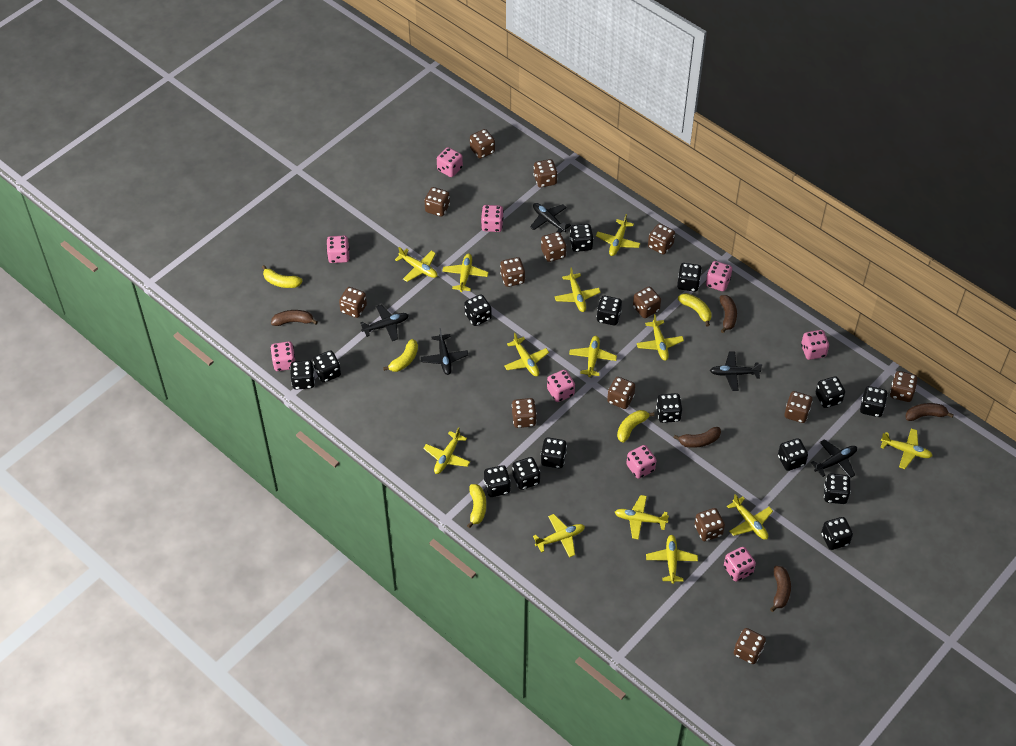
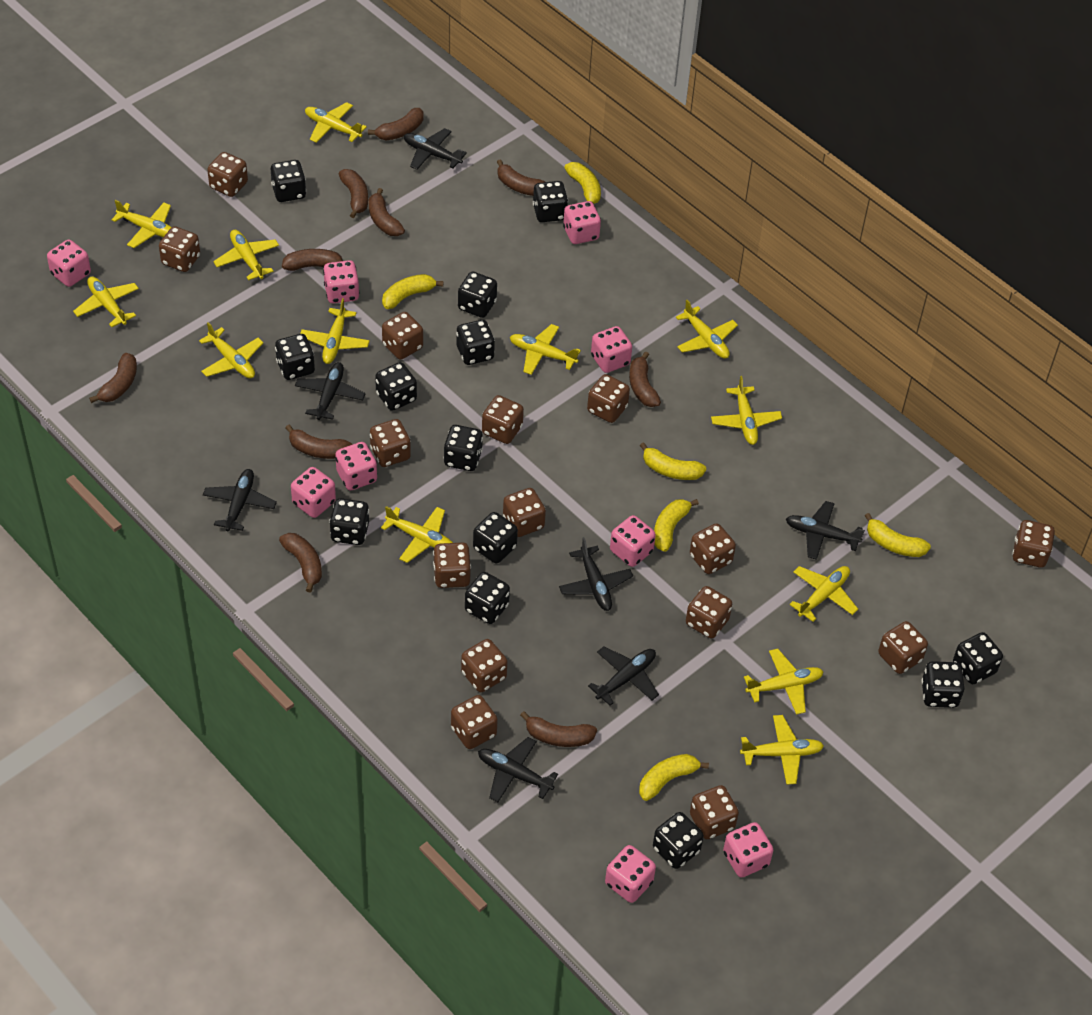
black dice: 15 -> 13
black plane: 5 -> 7
brown banana: 5 -> 10
brown dice: 14 -> 15
yellow banana: 5 -> 6

